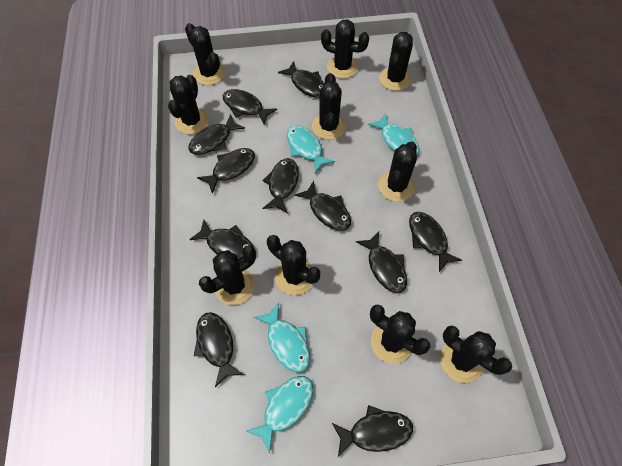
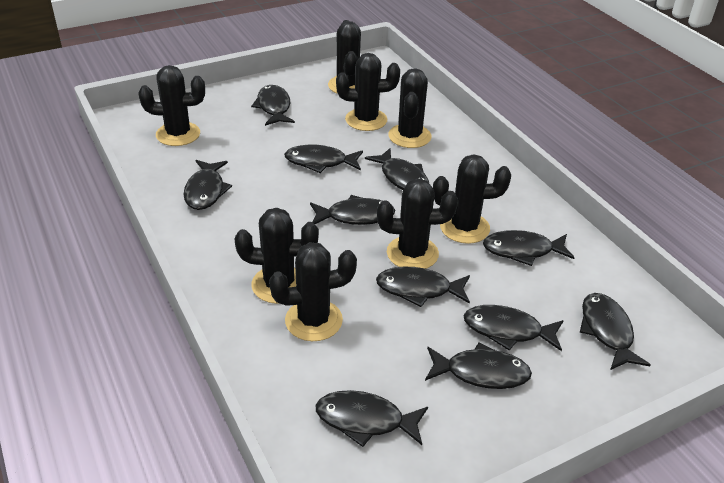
black cactus: 10 -> 8
turquoise fish: 4 -> 0

